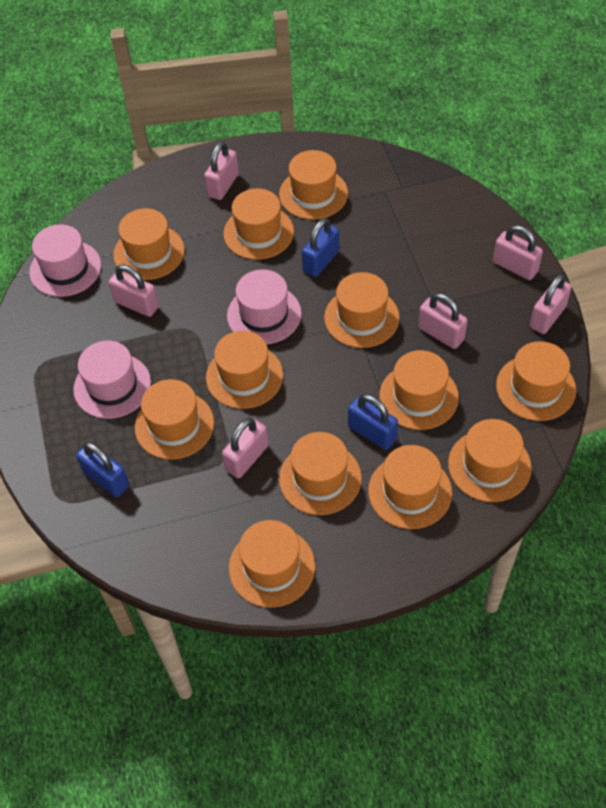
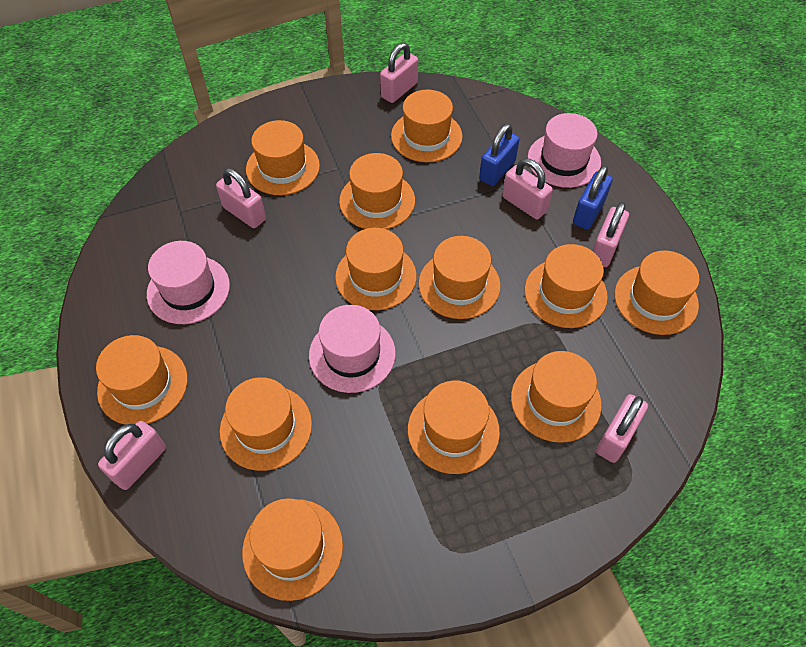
blue padlock: 3 -> 2

